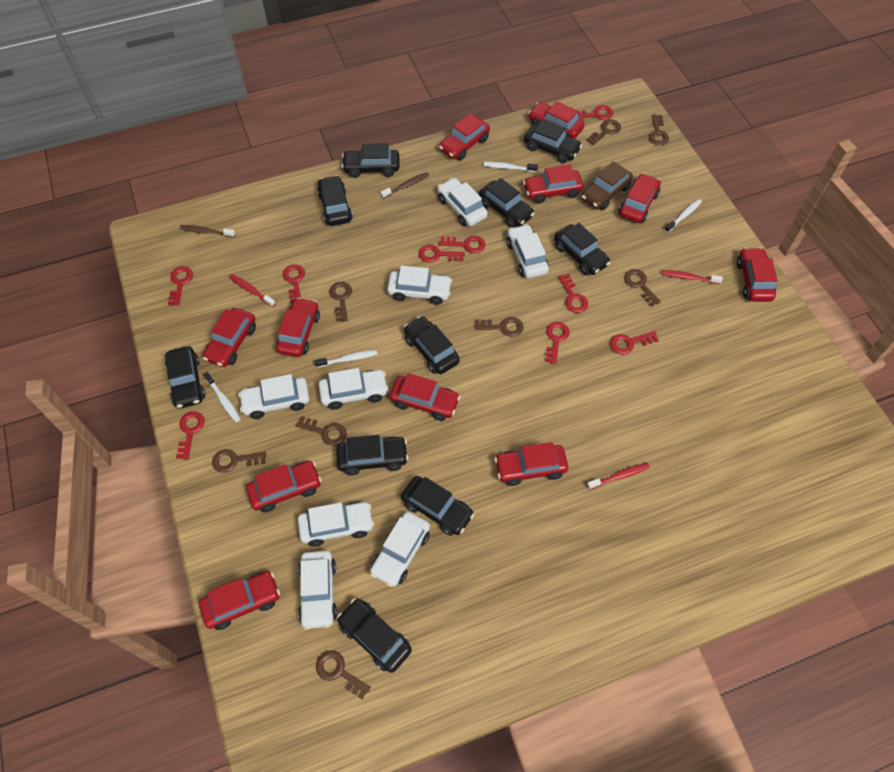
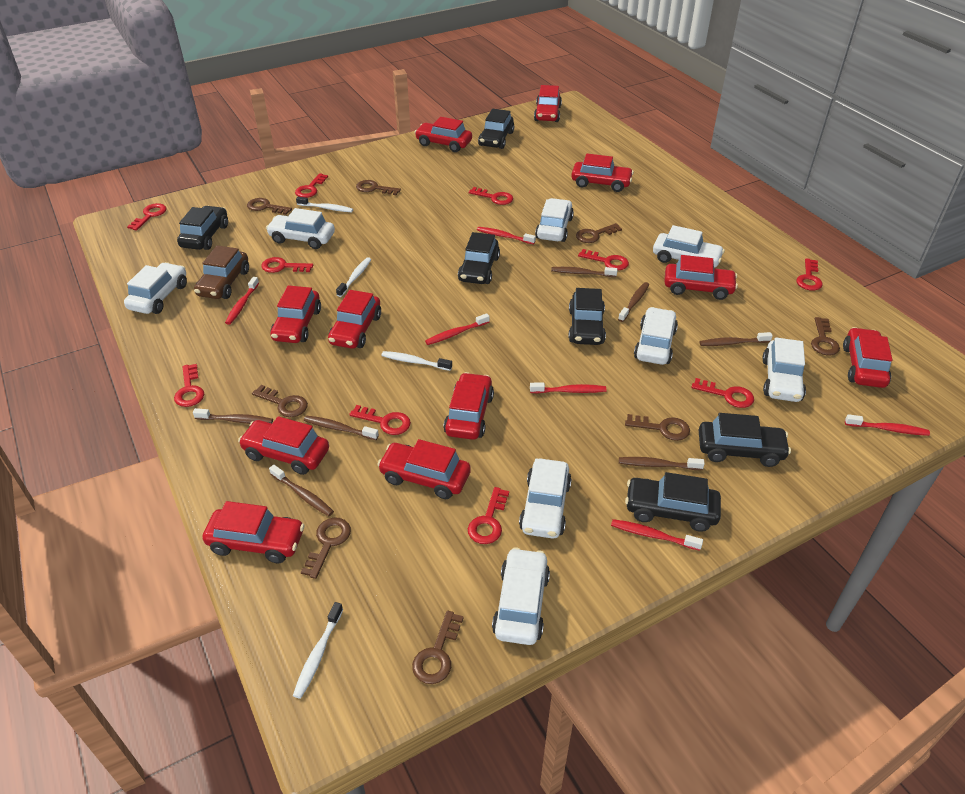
black car: 10 -> 6
brown toothbrush: 2 -> 7
red key: 9 -> 10
red toothbrush: 3 -> 6

